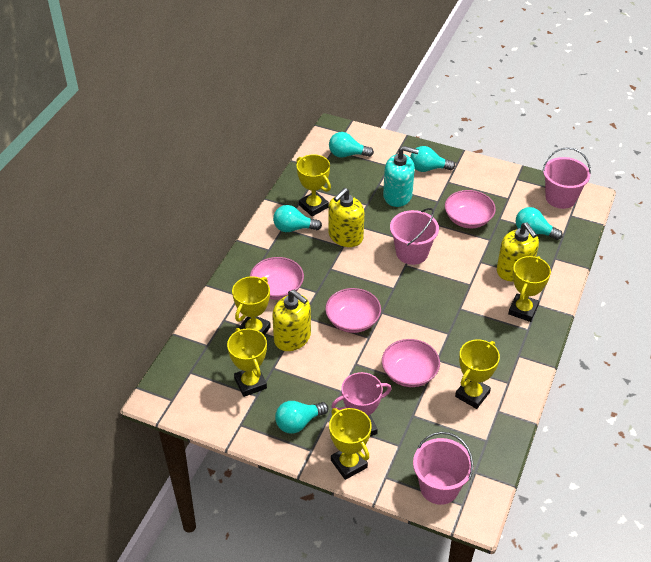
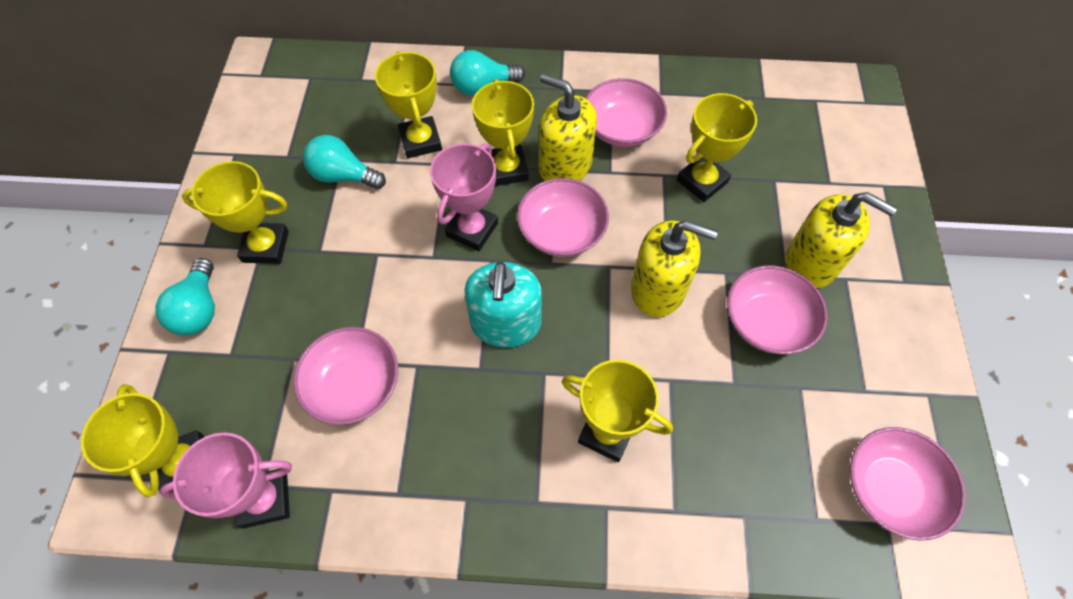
pink bowl: 4 -> 5
pink bucket: 3 -> 0
pink trophy: 1 -> 2
turquoise light bulb: 5 -> 3

